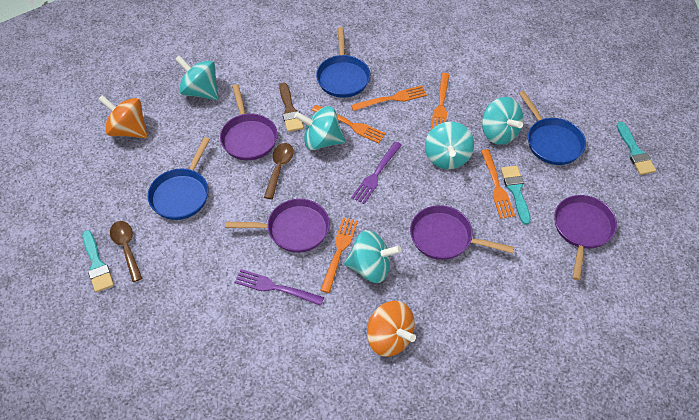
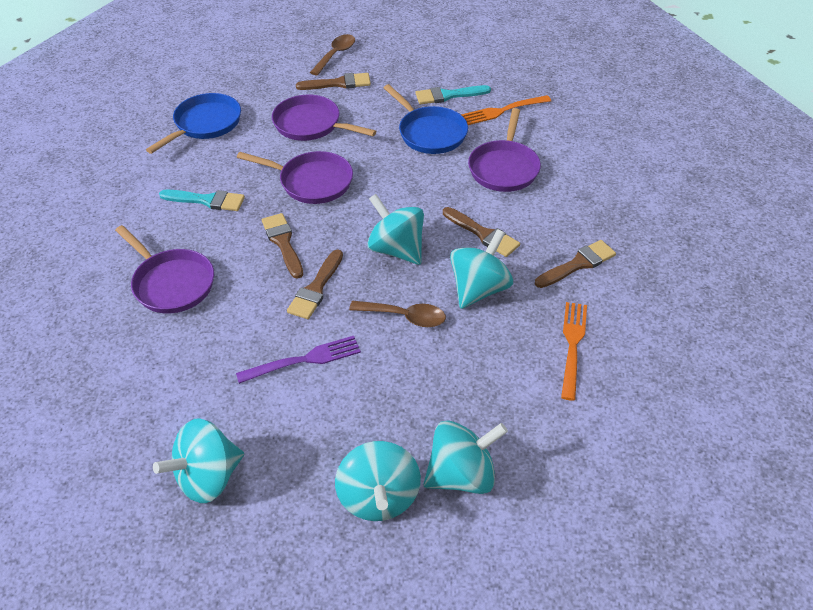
blue pan: 3 -> 2
brown brush: 1 -> 5
orange fork: 5 -> 2
orange spinning top: 2 -> 0
purple fork: 2 -> 1
turquoise brush: 3 -> 2

